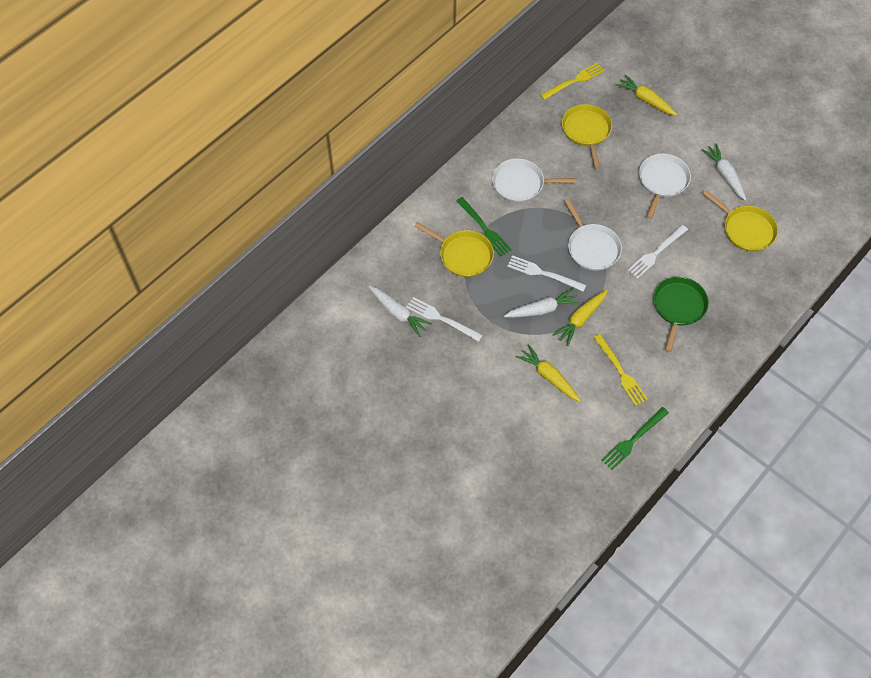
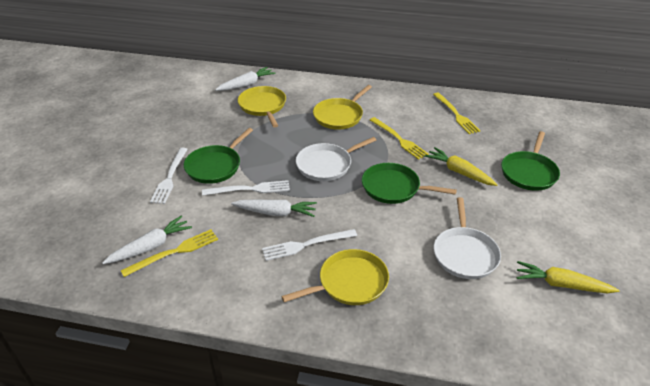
green fork: 2 -> 0
green pan: 1 -> 3
white pan: 3 -> 2
yellow carrot: 3 -> 2
yellow fork: 2 -> 3

